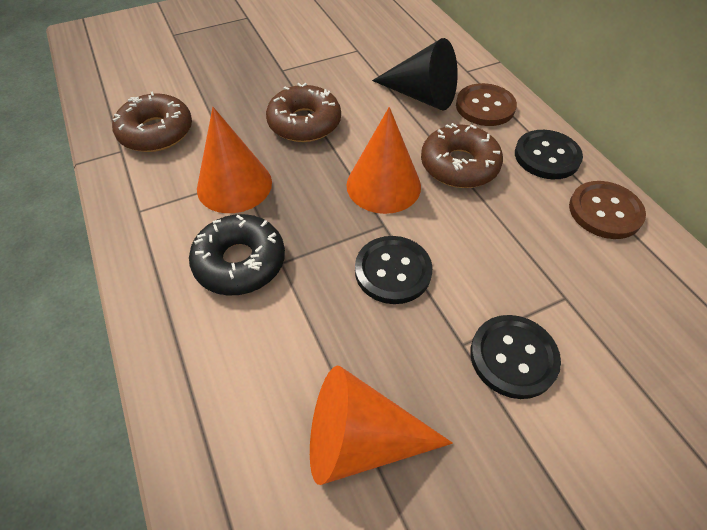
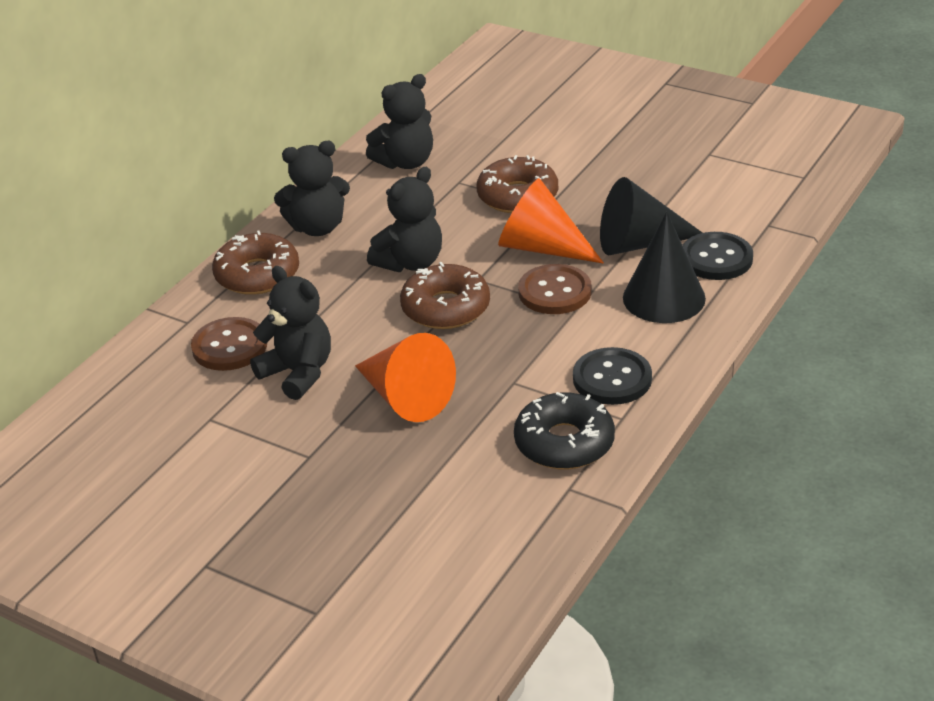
black button: 3 -> 2
black cone: 1 -> 2
black teddy bear: 0 -> 4
orange cone: 3 -> 2

